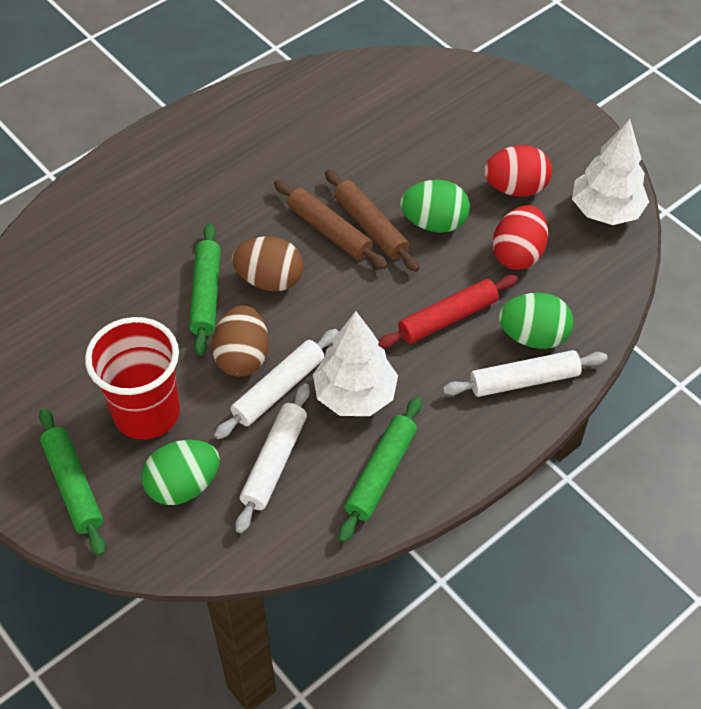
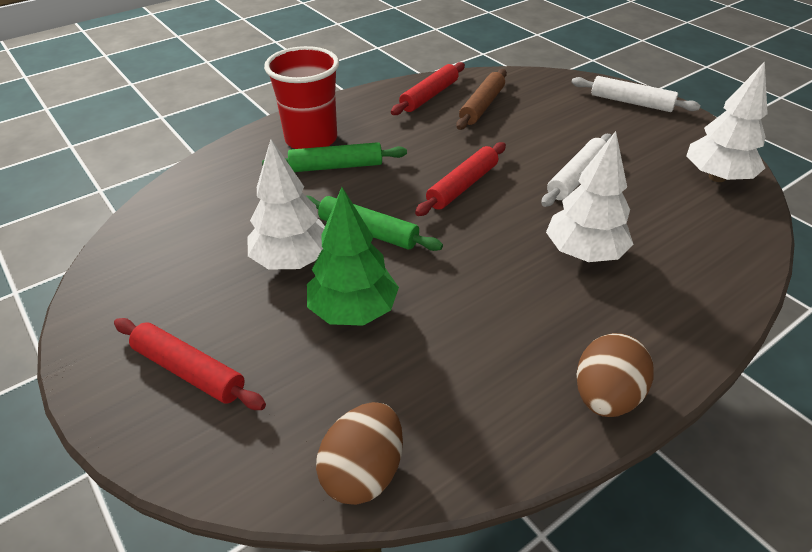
brown rolling pin: 2 -> 1
green egg: 3 -> 0
green rolling pin: 3 -> 2
green tree: 0 -> 1
red egg: 2 -> 0
red rolling pin: 1 -> 3
white rolling pin: 3 -> 2
white tree: 2 -> 3

